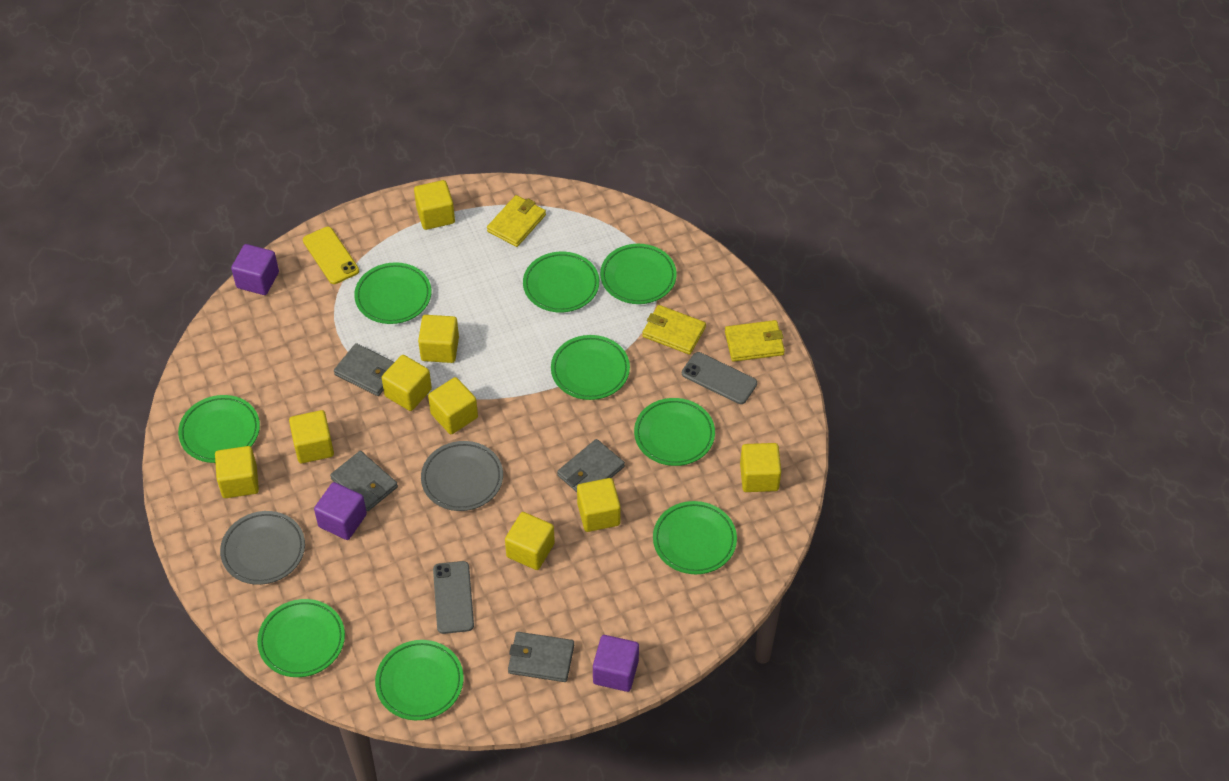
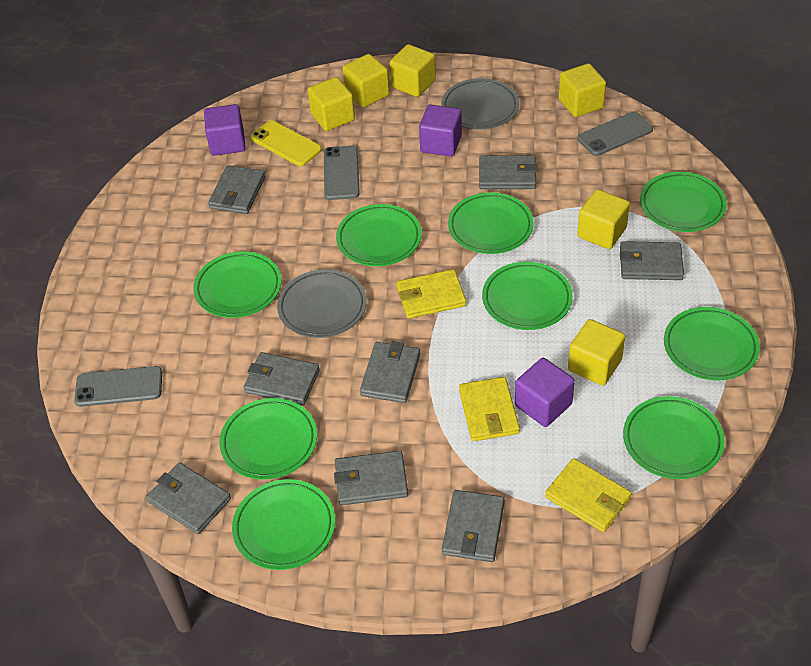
grey phone: 2 -> 3
grey wallet: 4 -> 8
yellow cube: 9 -> 6

